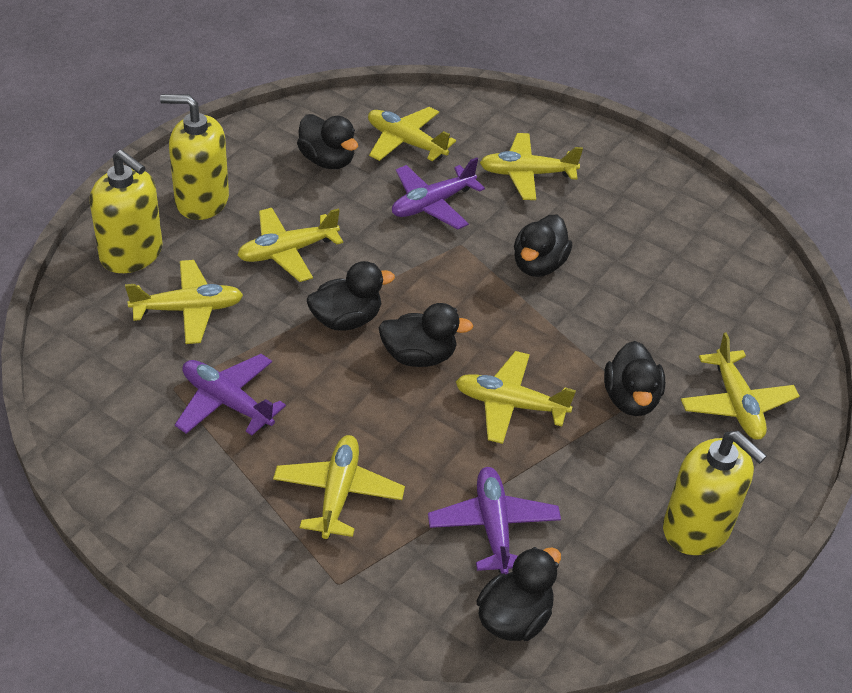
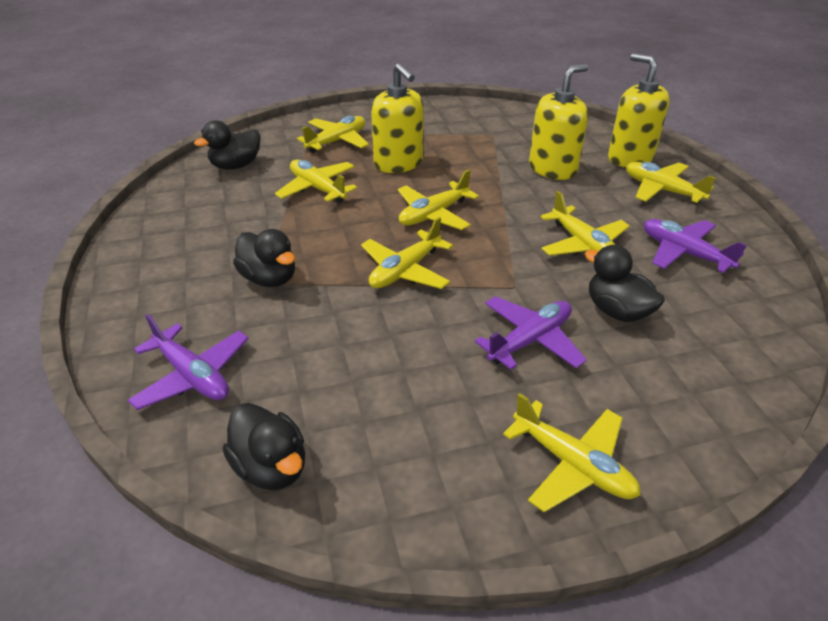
black duck: 6 -> 4

